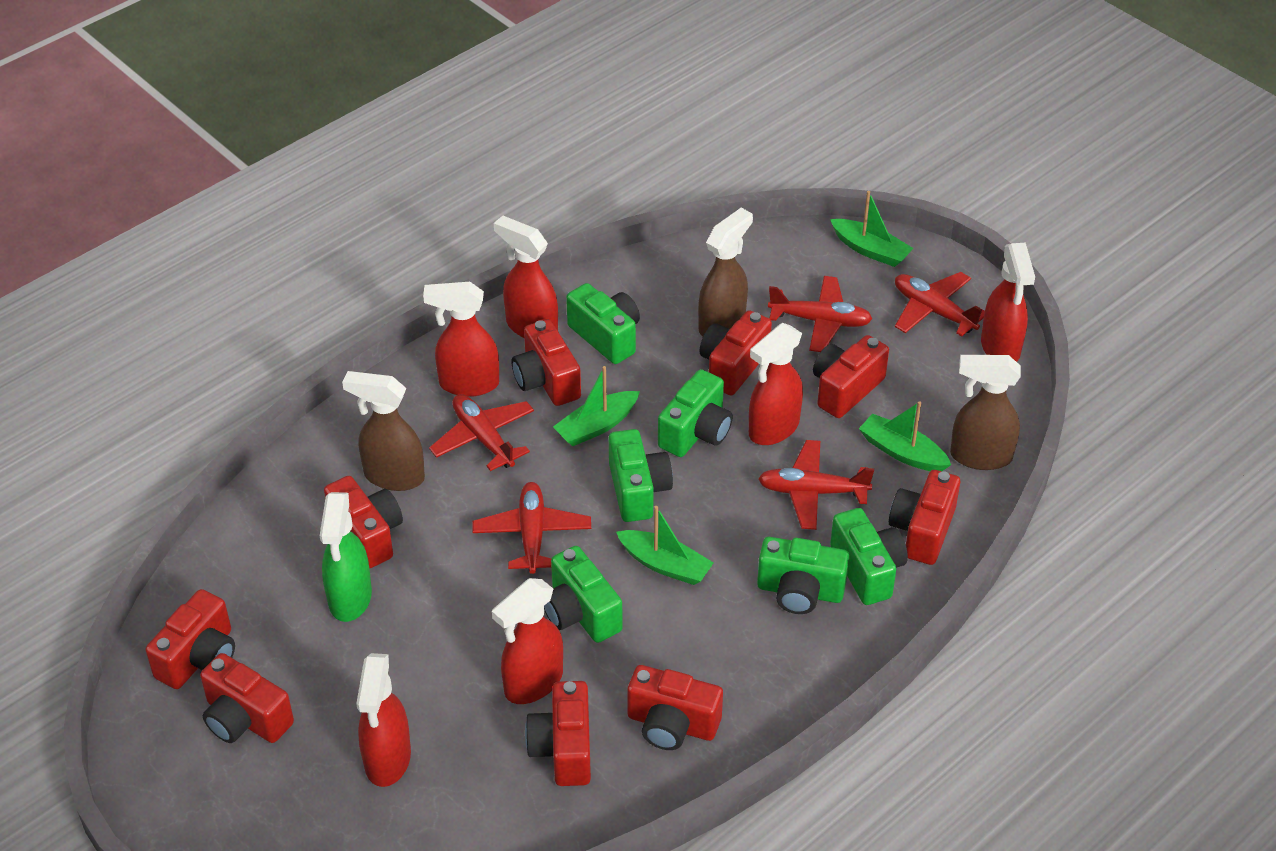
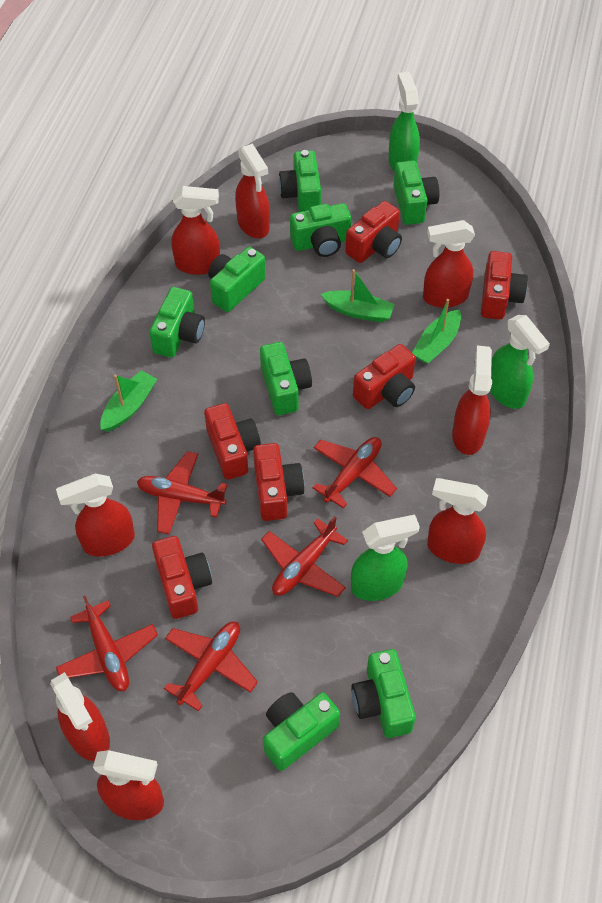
brown spray bottle: 3 -> 0
green boat: 4 -> 3
green camera: 6 -> 8
green spray bottle: 1 -> 3
red camera: 9 -> 6
red spray bottle: 6 -> 8

